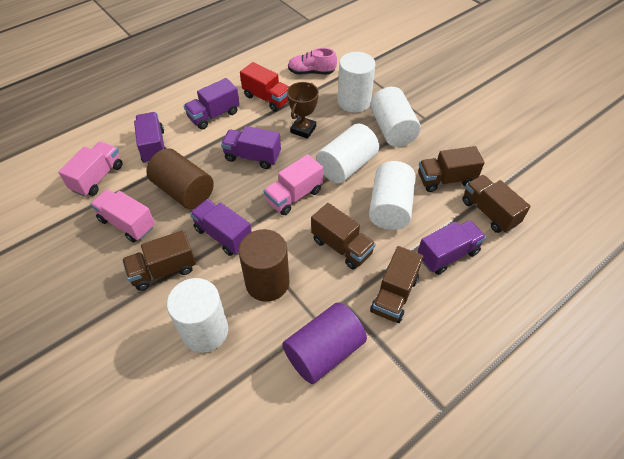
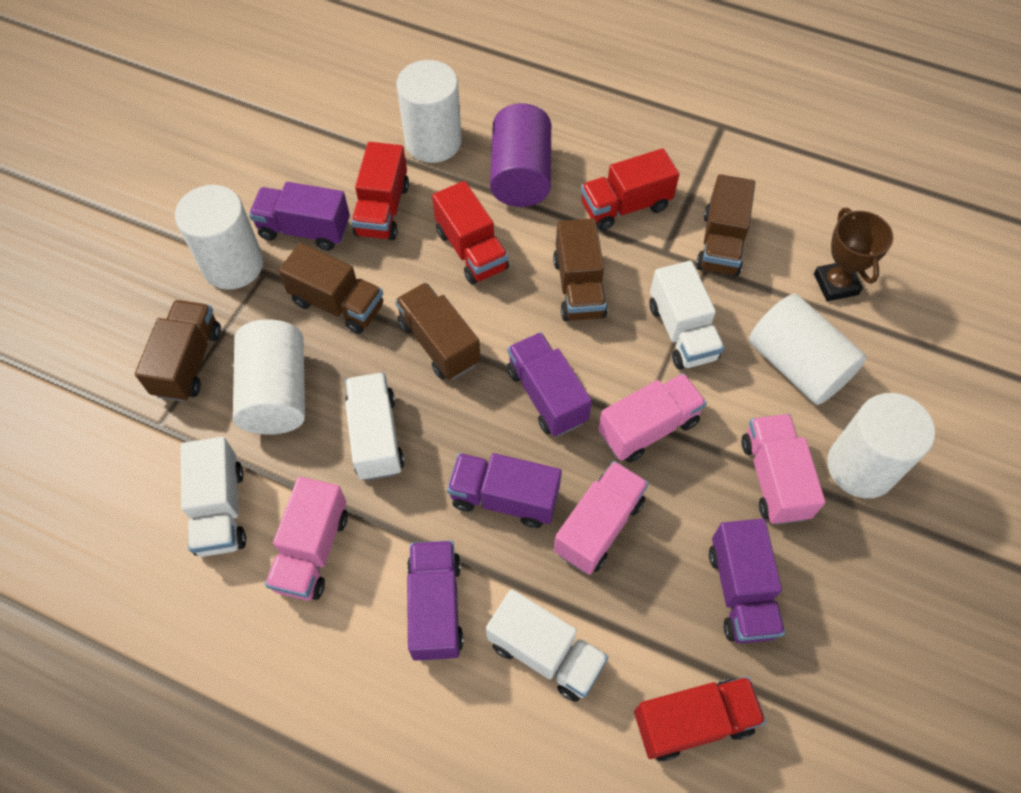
brown cylinder: 2 -> 0
pink shoe: 1 -> 0
pink truck: 3 -> 4
red truck: 1 -> 4
white truck: 0 -> 4

